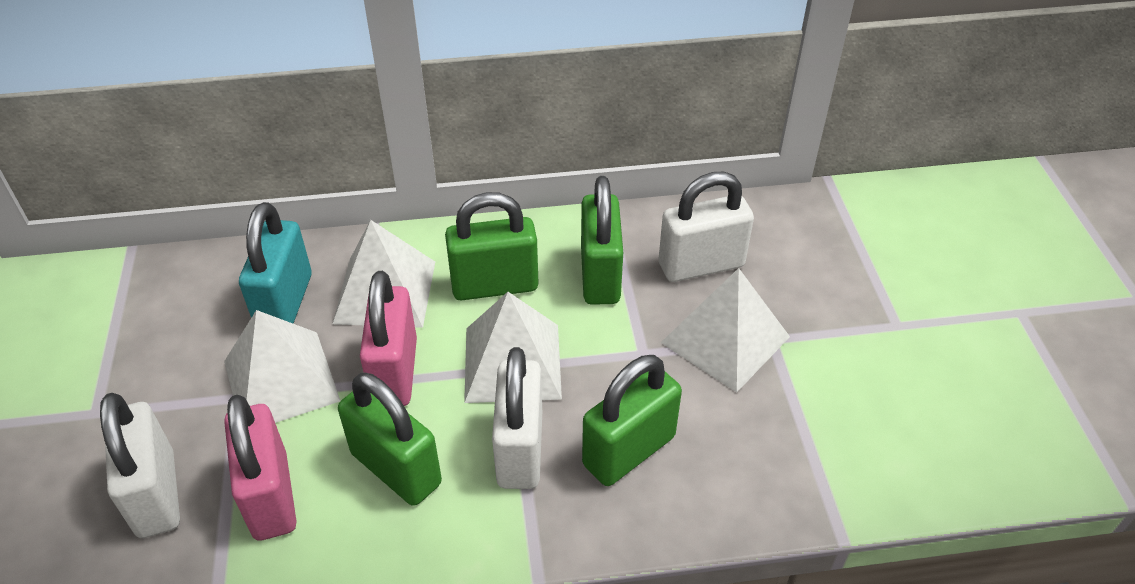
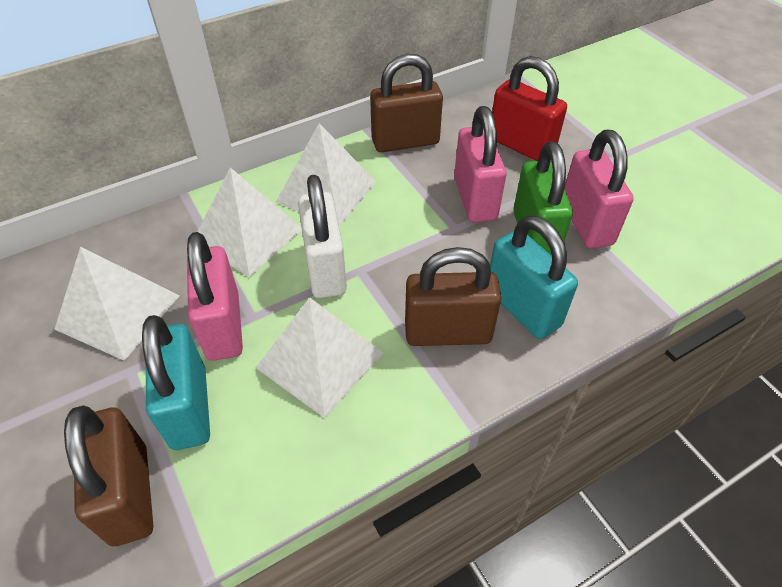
brown padlock: 0 -> 3
green padlock: 4 -> 1
pink padlock: 2 -> 3
red padlock: 0 -> 1
turquoise padlock: 1 -> 2
white padlock: 3 -> 1

